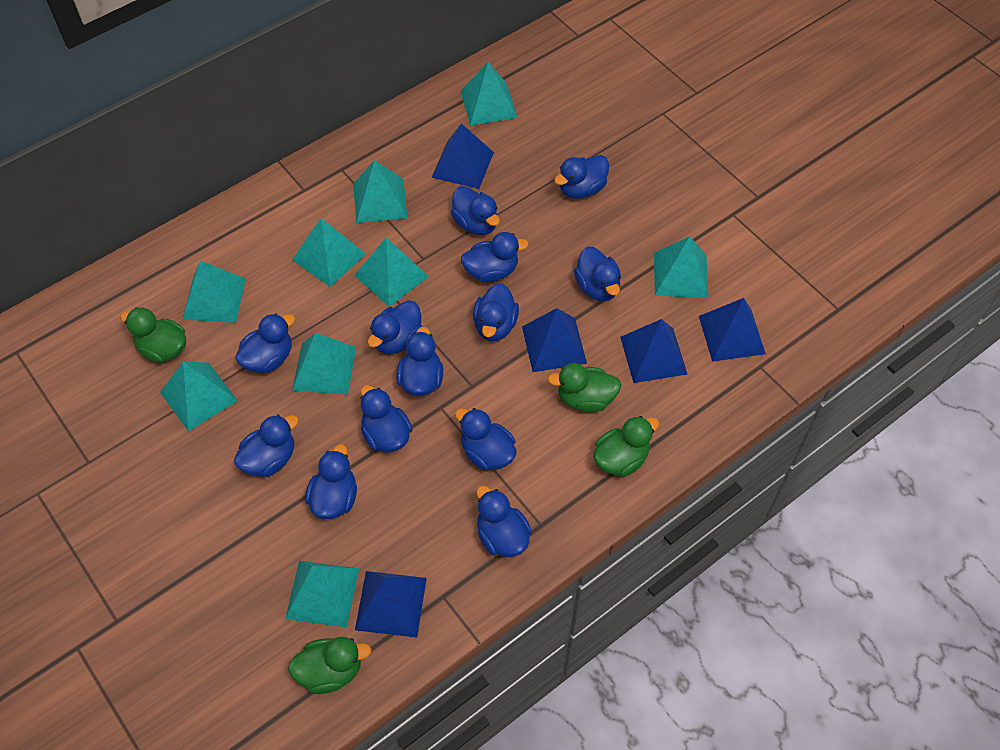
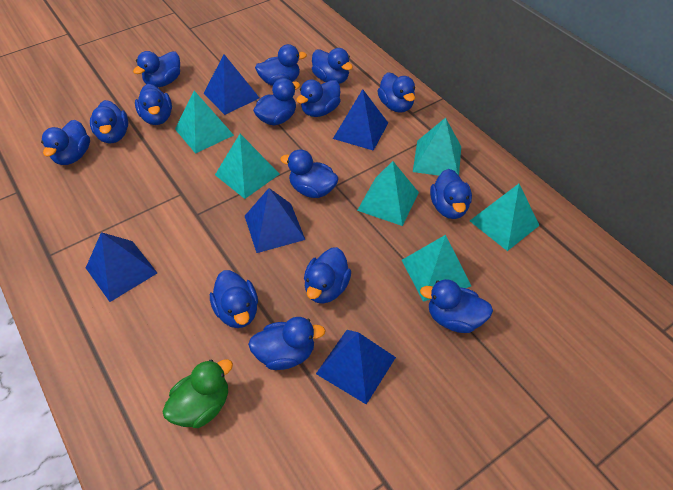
blue duck: 13 -> 15
green duck: 4 -> 1
turquoise pyramid: 9 -> 6

